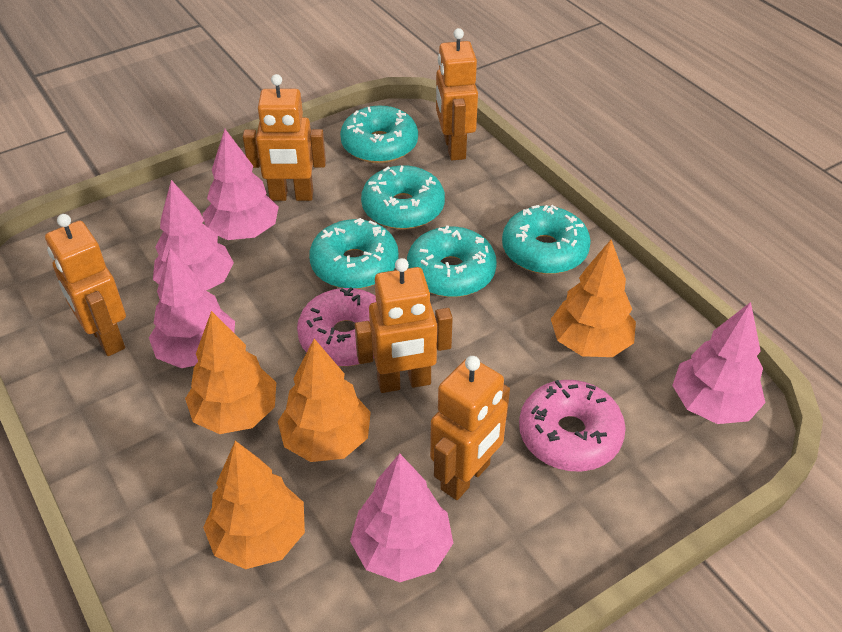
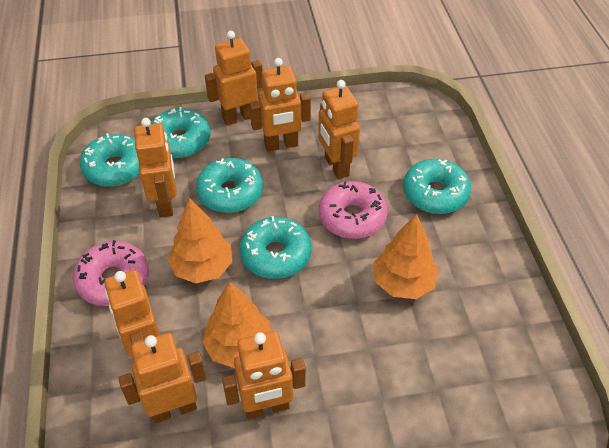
orange robot: 5 -> 7
orange tree: 4 -> 3
pink tree: 5 -> 0

